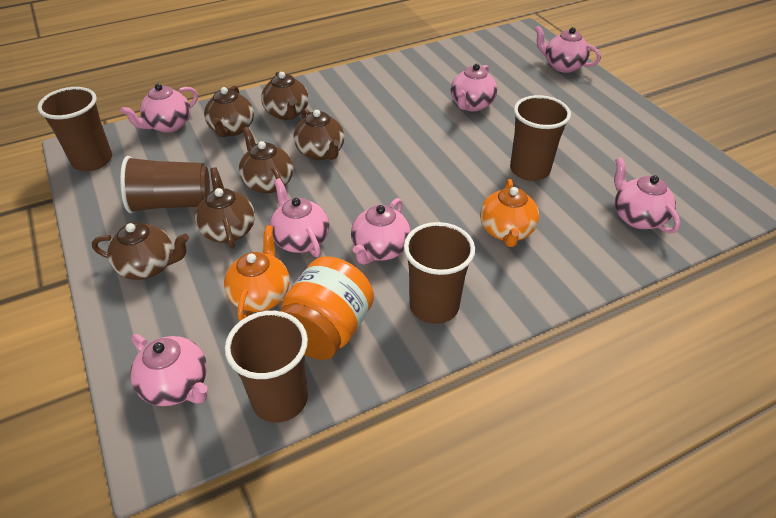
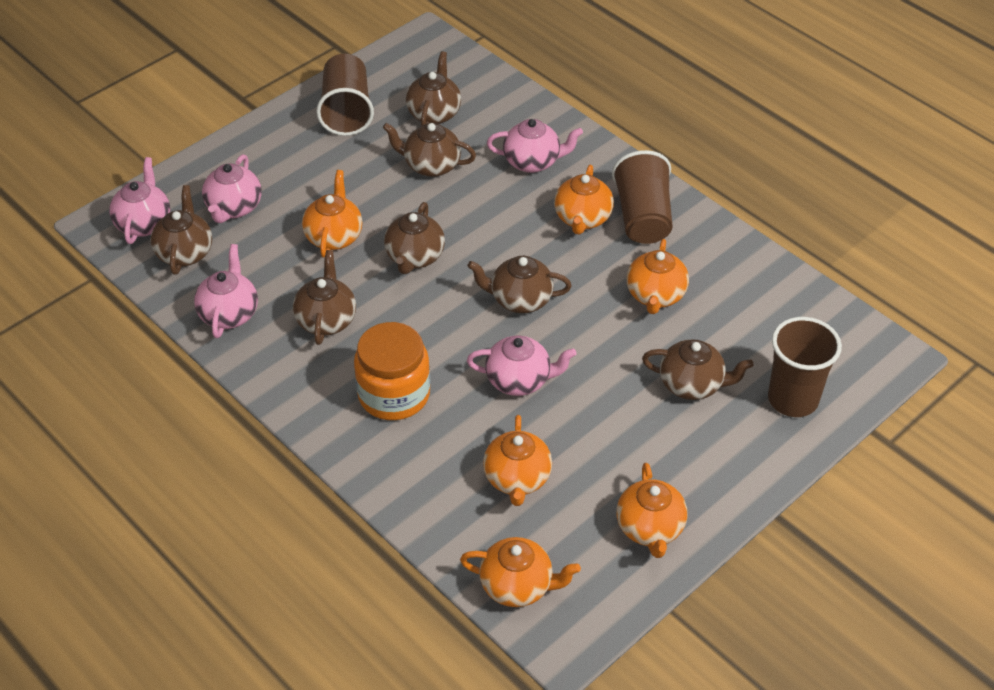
brown cup: 5 -> 3
brown teapot: 6 -> 7
orange teapot: 2 -> 6
pink teapot: 7 -> 5

